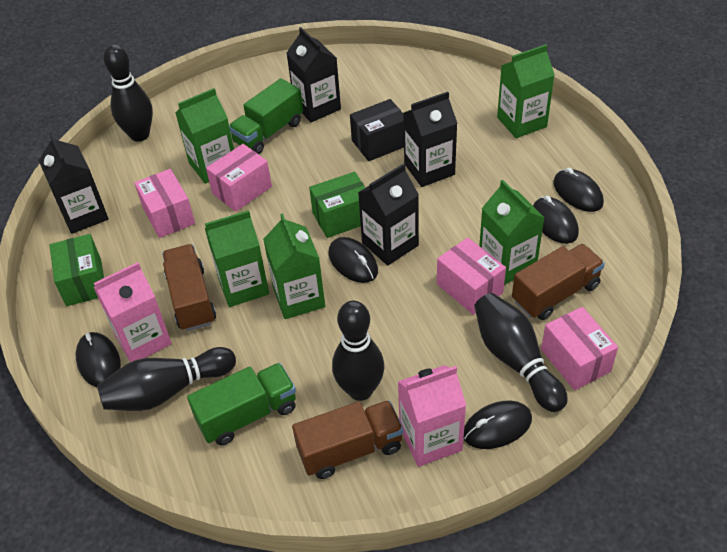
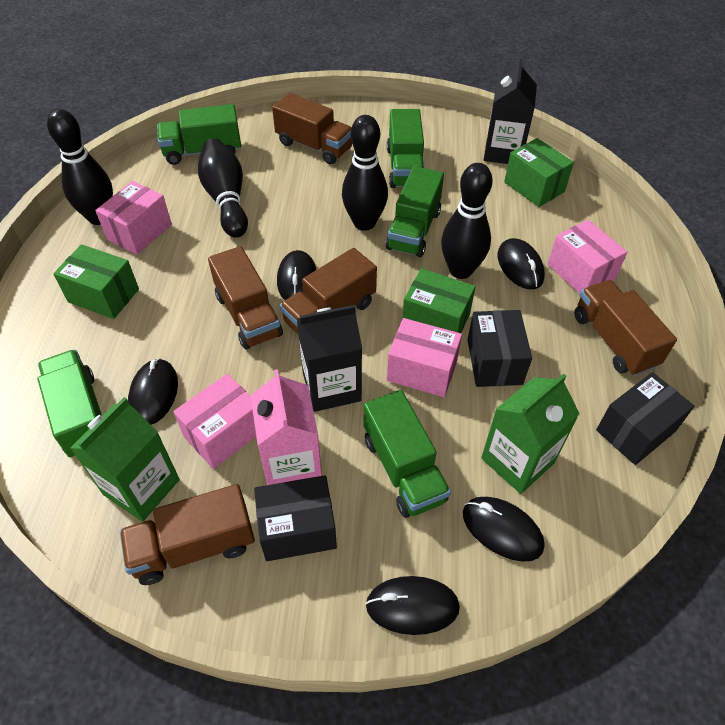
black box: 1 -> 3
black carton: 4 -> 2
brown truck: 3 -> 5
green box: 2 -> 3
green carton: 5 -> 2
green truck: 2 -> 5
pink carton: 2 -> 1

